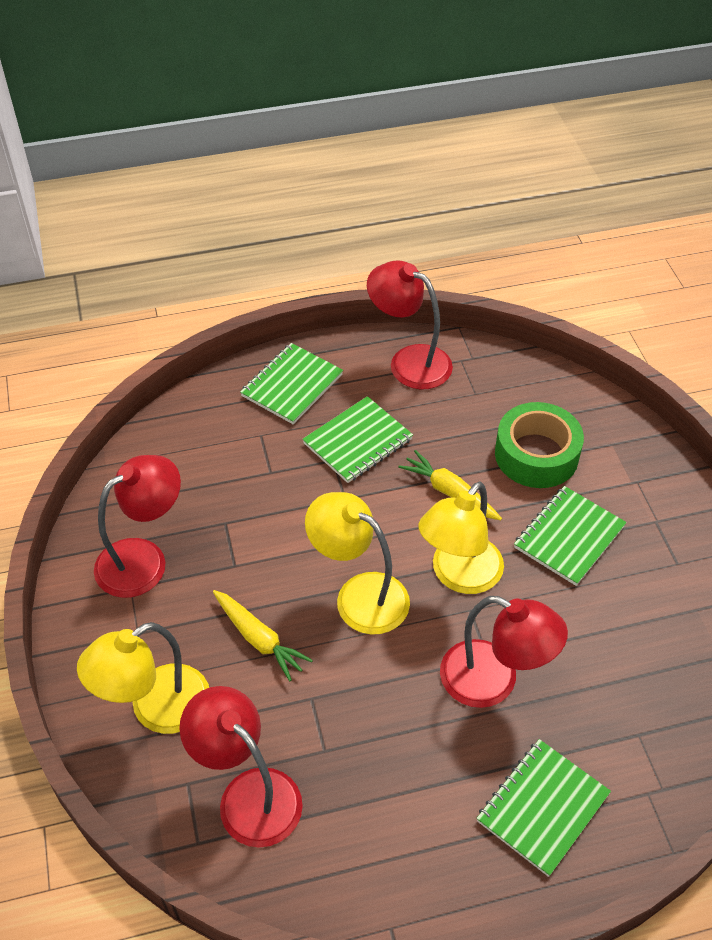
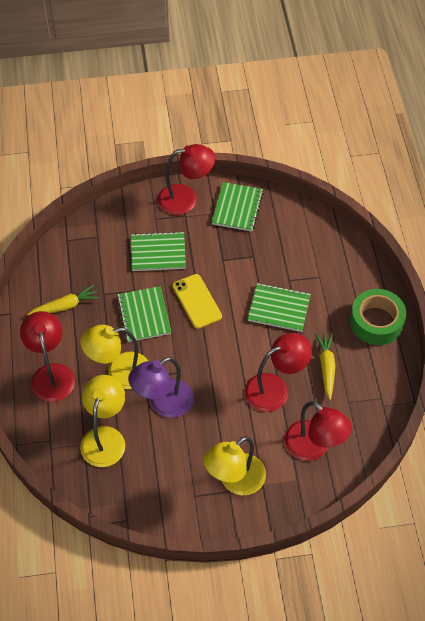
purple lamp: 0 -> 1
yellow phone: 0 -> 1

